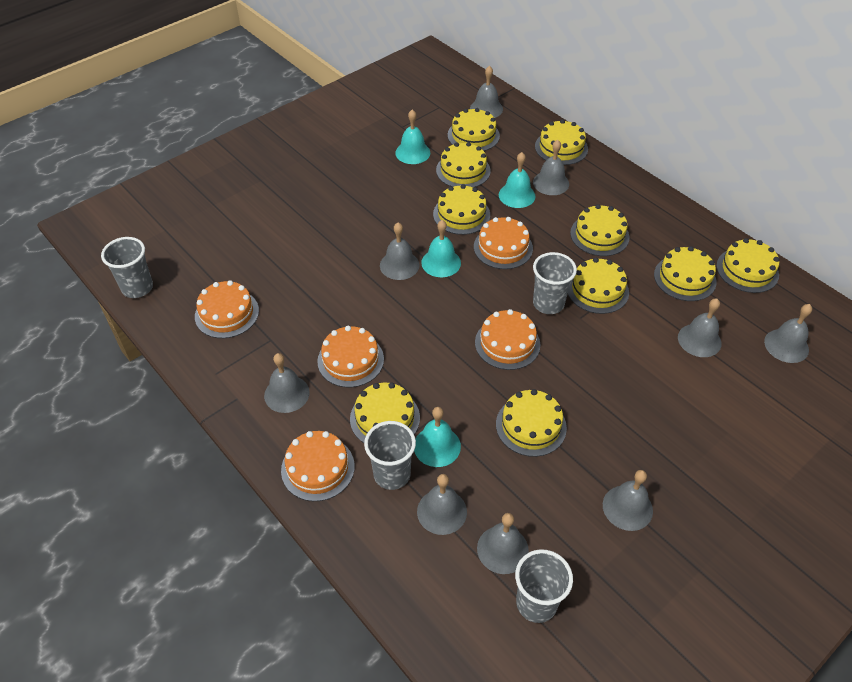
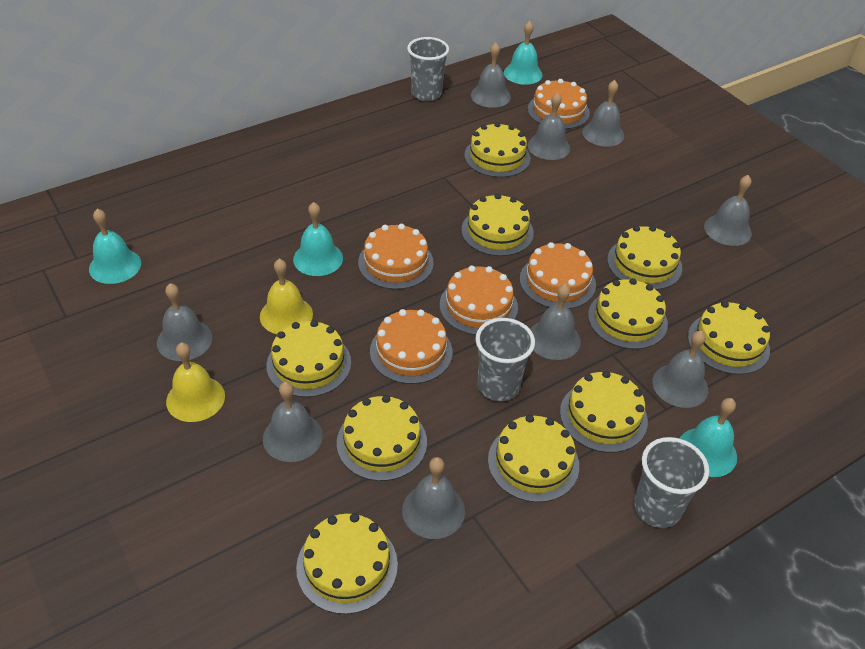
grey cup: 4 -> 3
yellow bell: 0 -> 2

